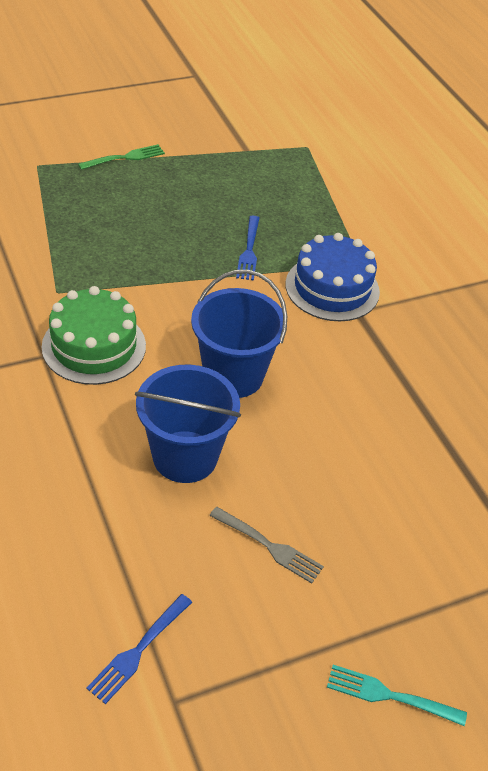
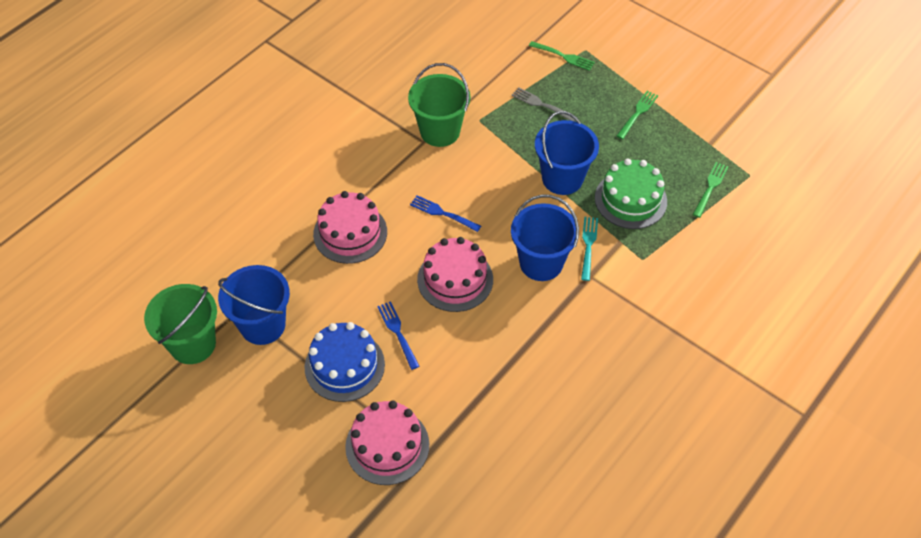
blue bucket: 2 -> 3
green bucket: 0 -> 2
green fork: 1 -> 3
pink cake: 0 -> 3

